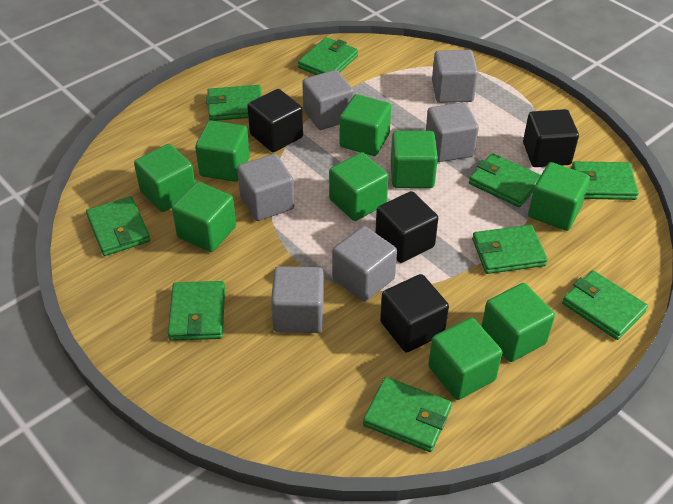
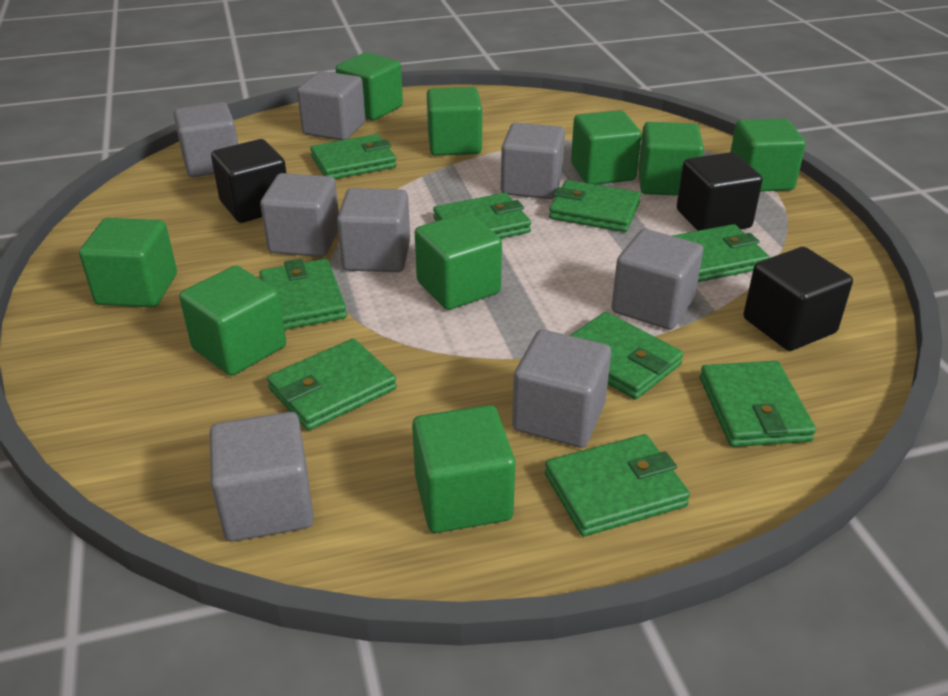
black cube: 4 -> 3
grey cube: 6 -> 8

